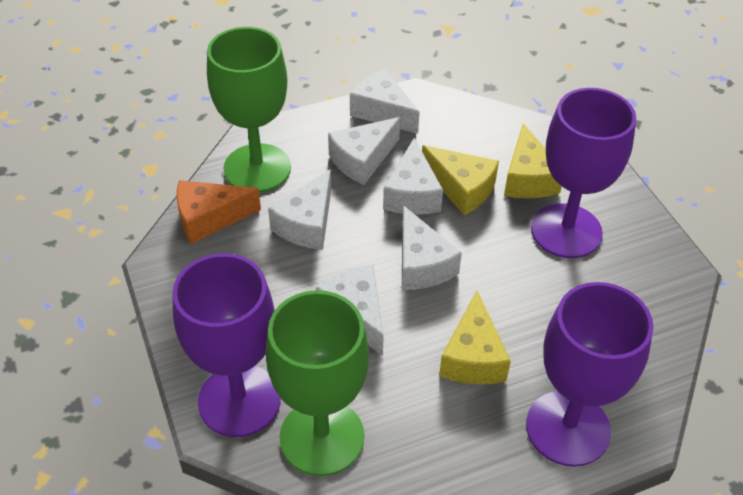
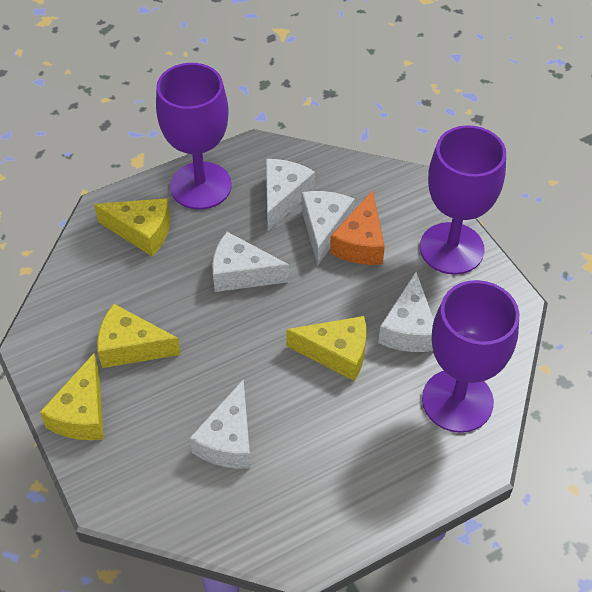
green goblet: 2 -> 0
white cheese: 6 -> 5
yellow cheese: 3 -> 4

